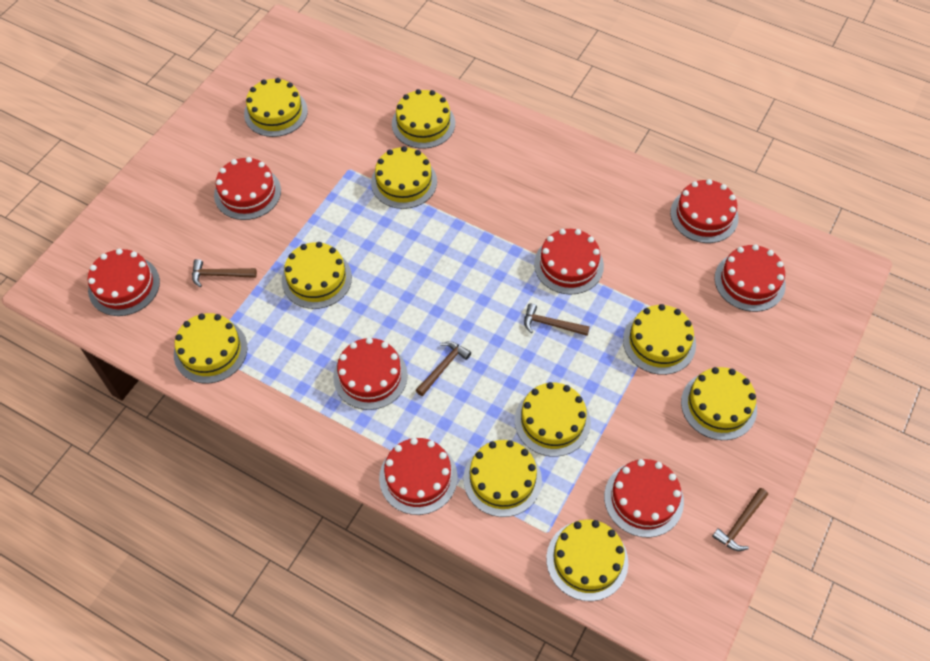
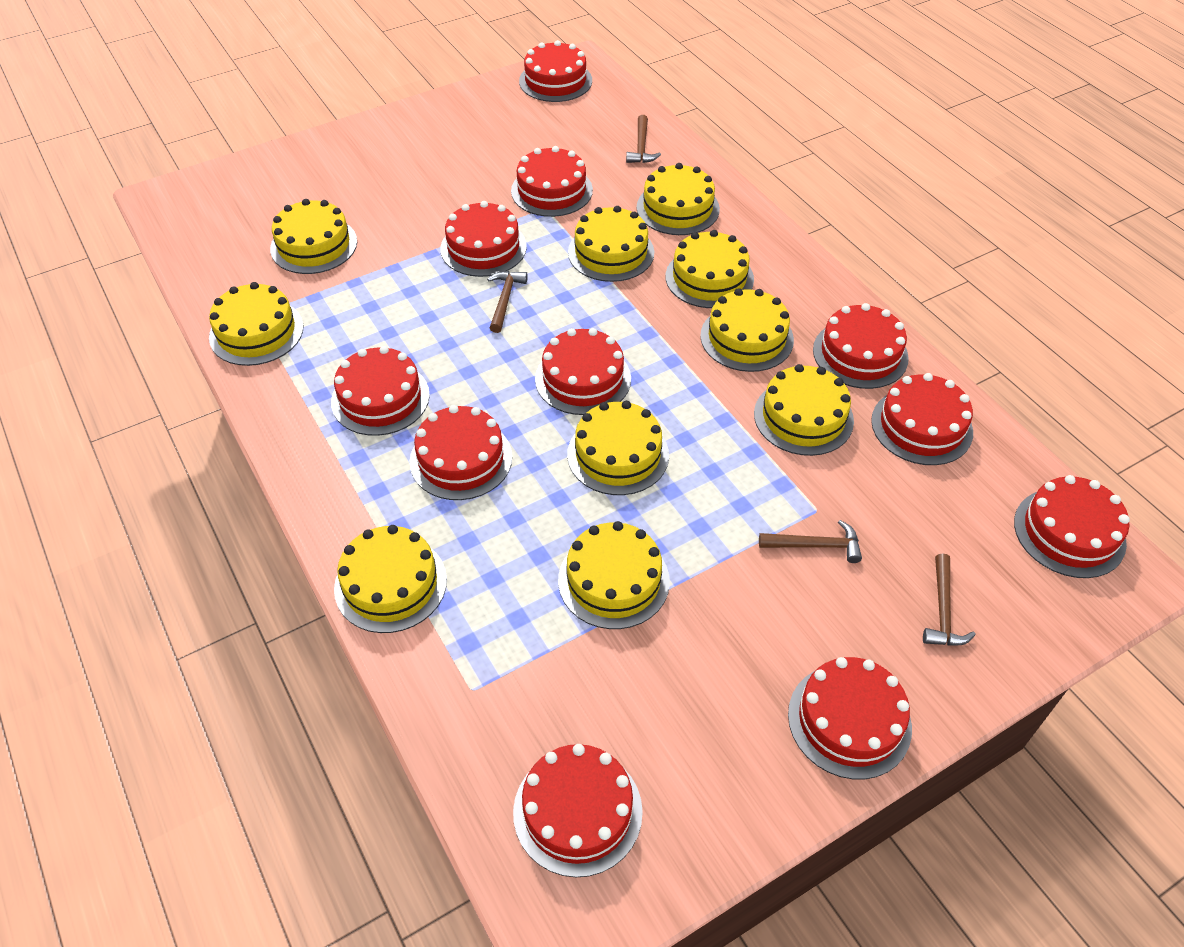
red cake: 8 -> 11

